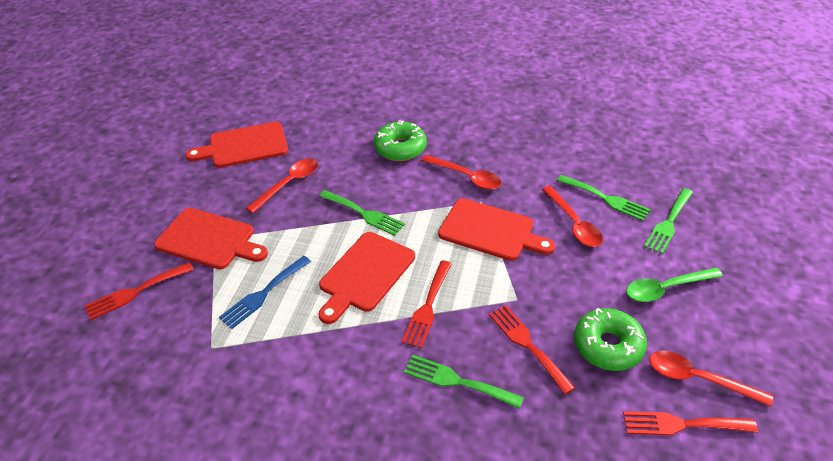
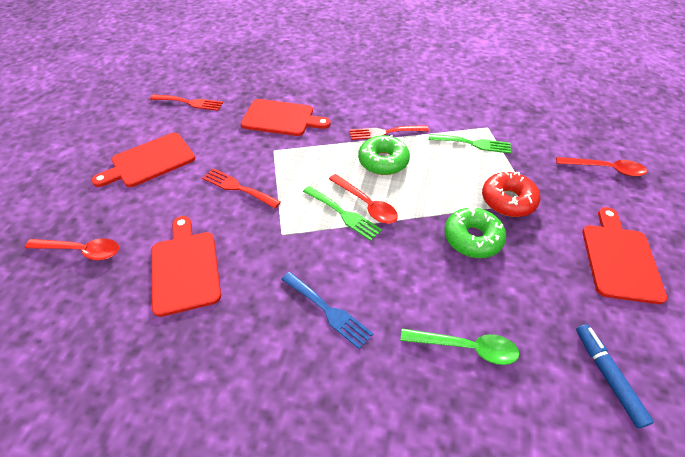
blue marker: 0 -> 1
green fork: 4 -> 2
red donut: 0 -> 1
red fork: 4 -> 3
red spoon: 4 -> 3

